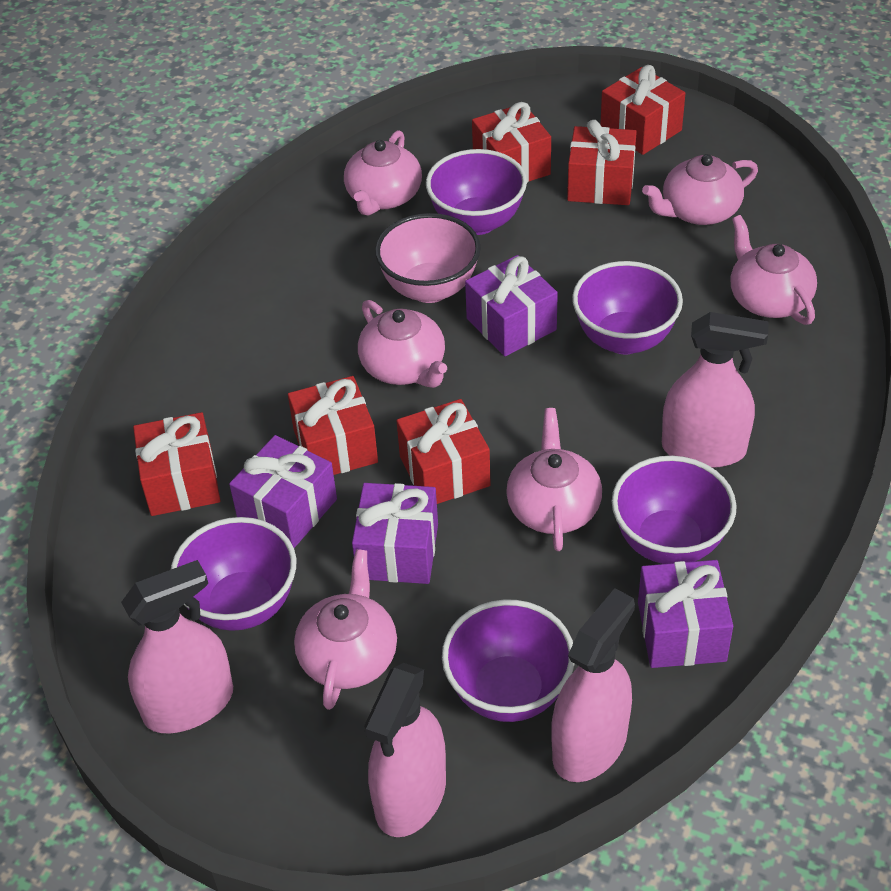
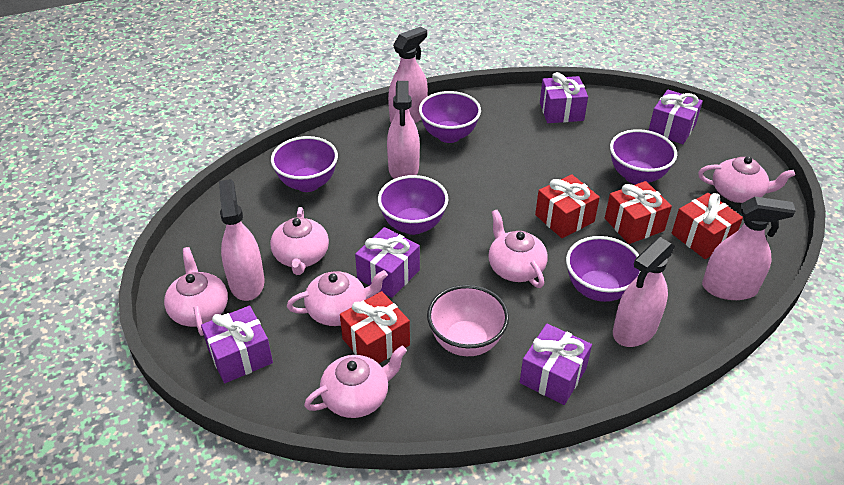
pink spray bottle: 4 -> 5
purple gift: 4 -> 5
red gift: 6 -> 4

